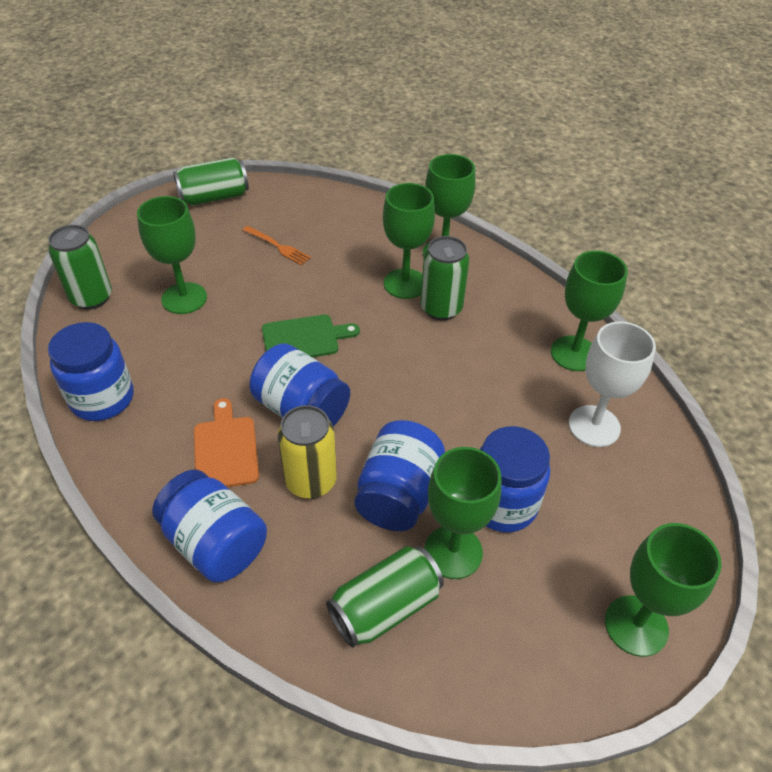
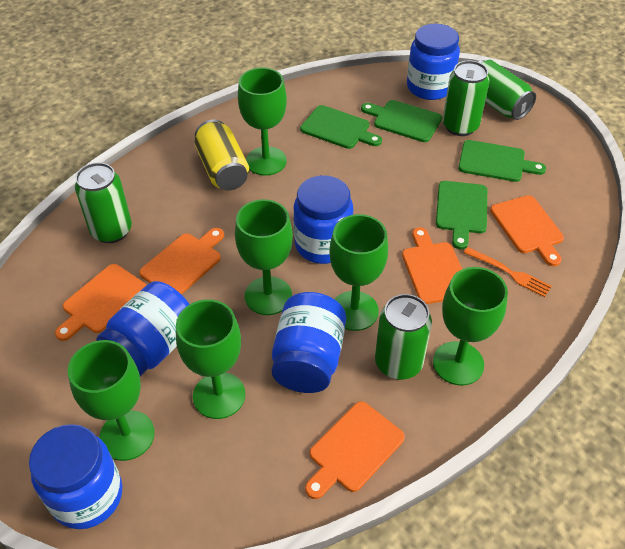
green cutting board: 1 -> 4
orange cutting board: 1 -> 5
white goblet: 1 -> 0

